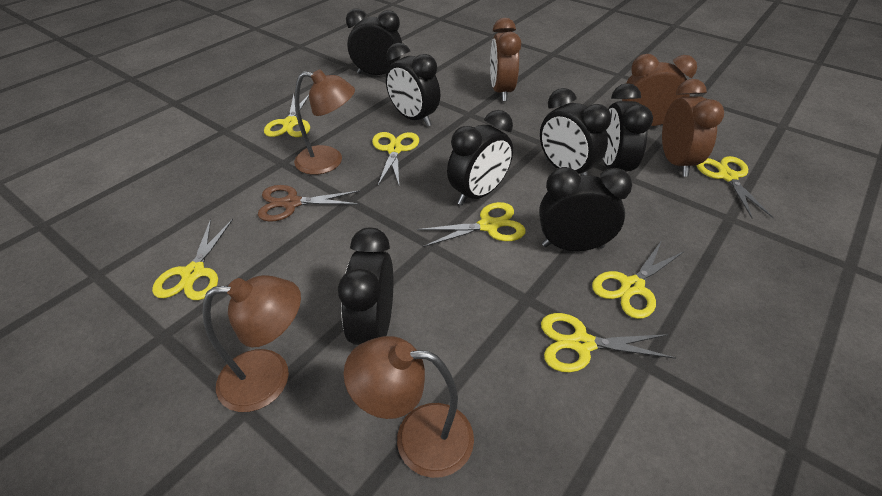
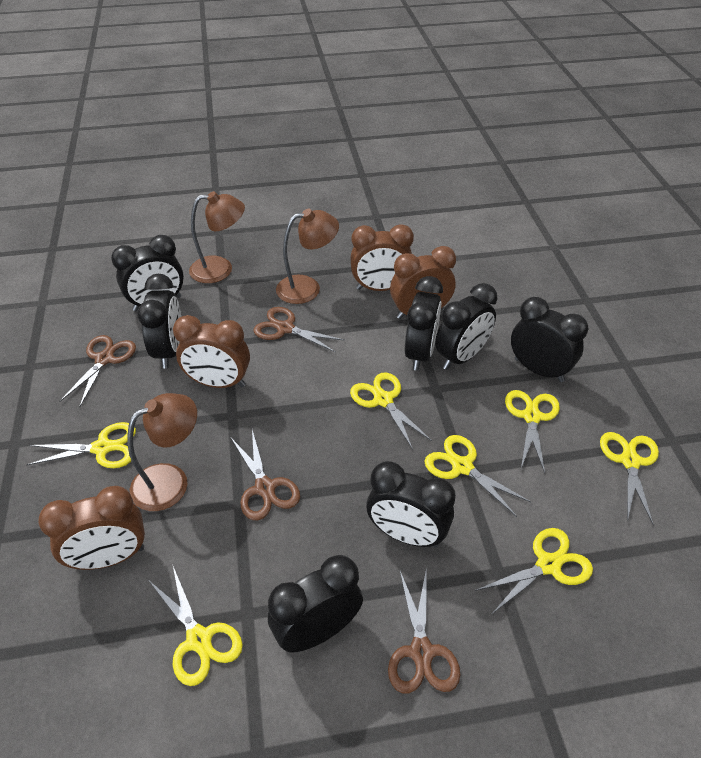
brown clock: 3 -> 4
brown scissors: 1 -> 4

